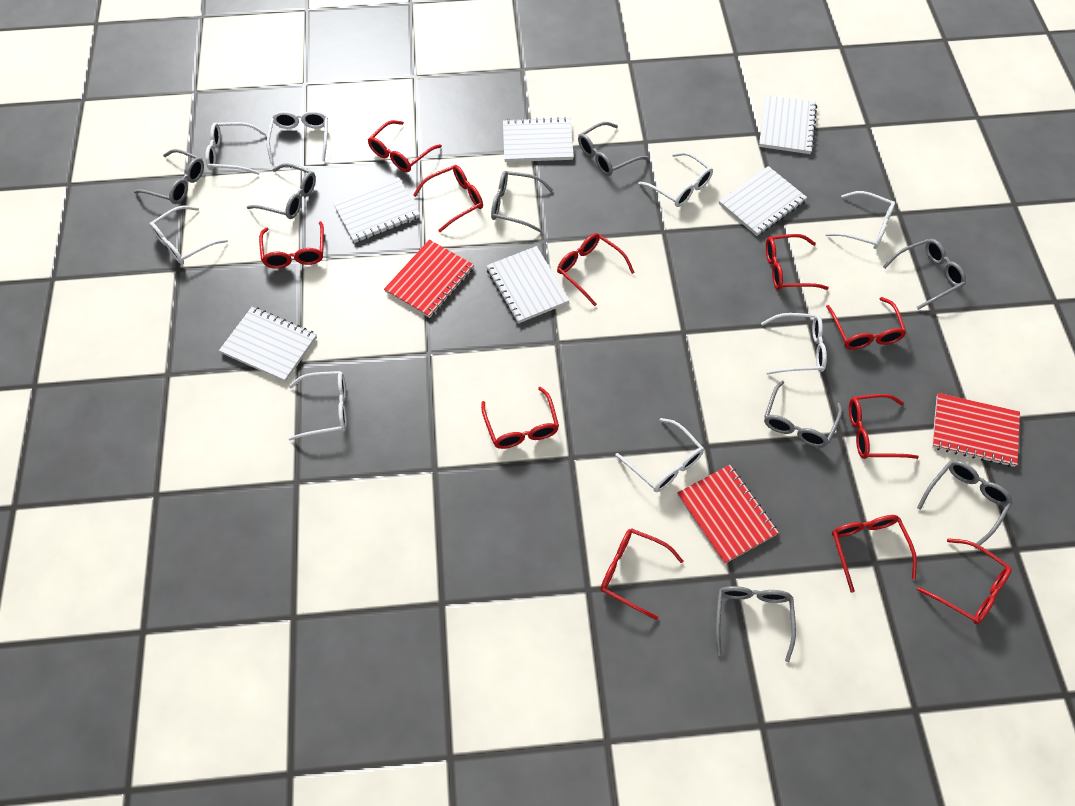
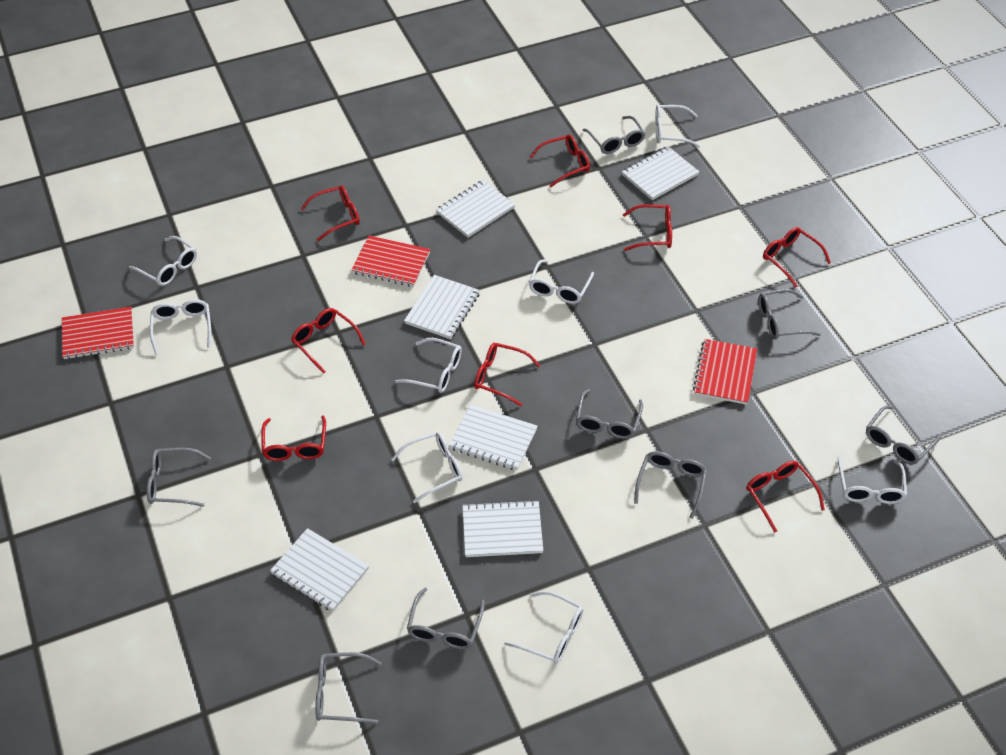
red glasses: 11 -> 8

